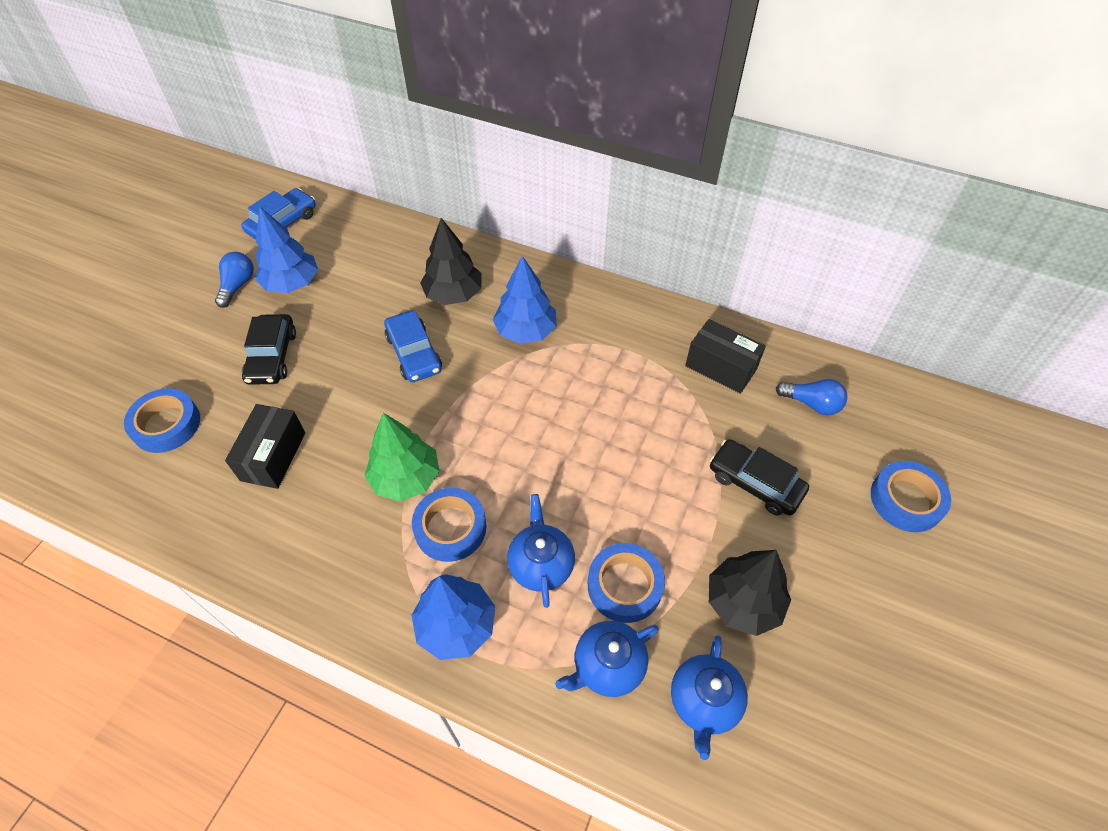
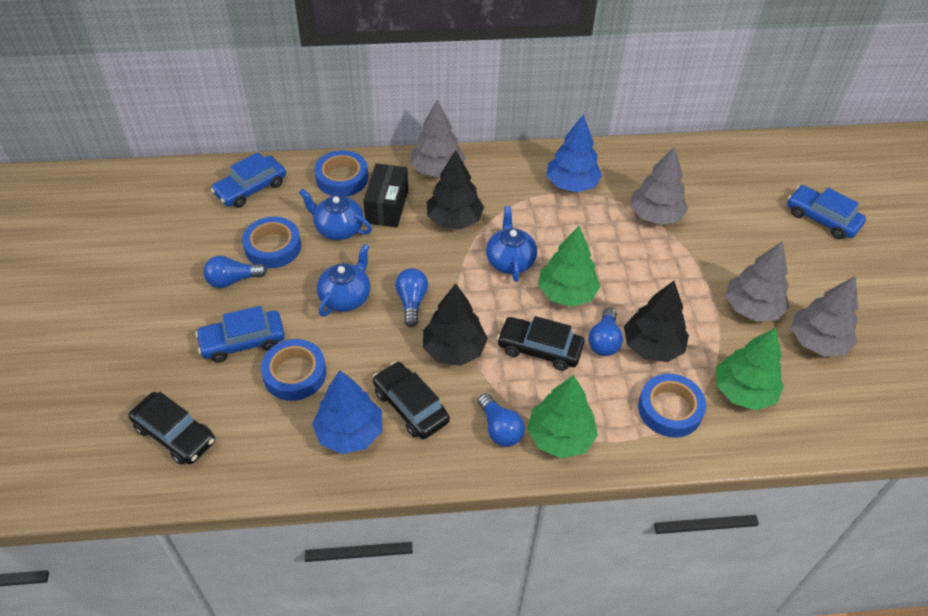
black box: 2 -> 1
black car: 2 -> 3
black tree: 2 -> 3
blue car: 2 -> 3
blue light bulb: 2 -> 4
blue tree: 3 -> 2
green tree: 1 -> 3
grey tree: 0 -> 4

